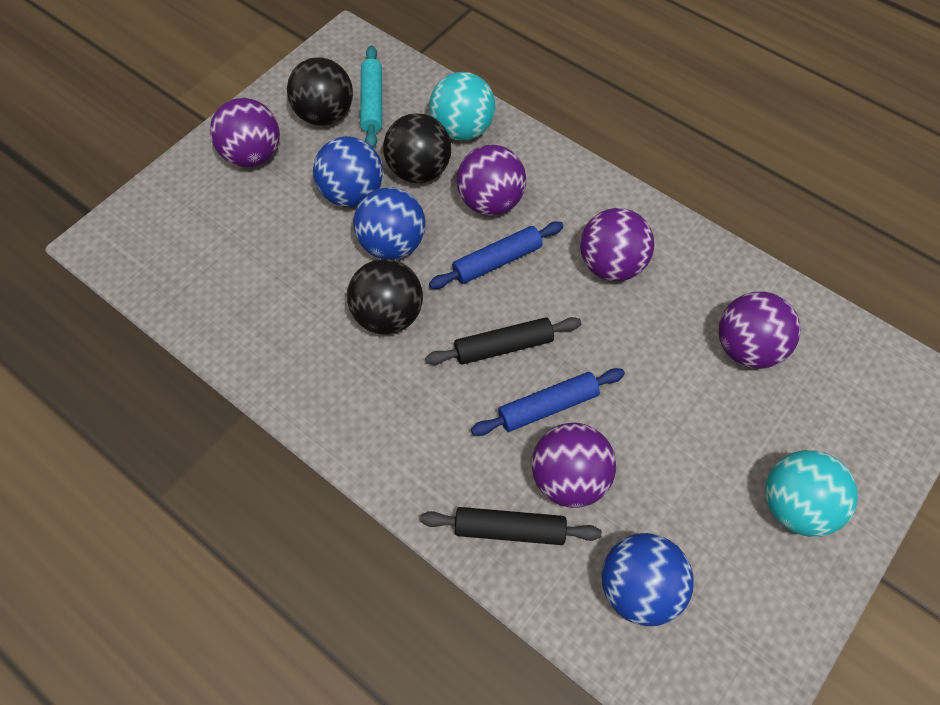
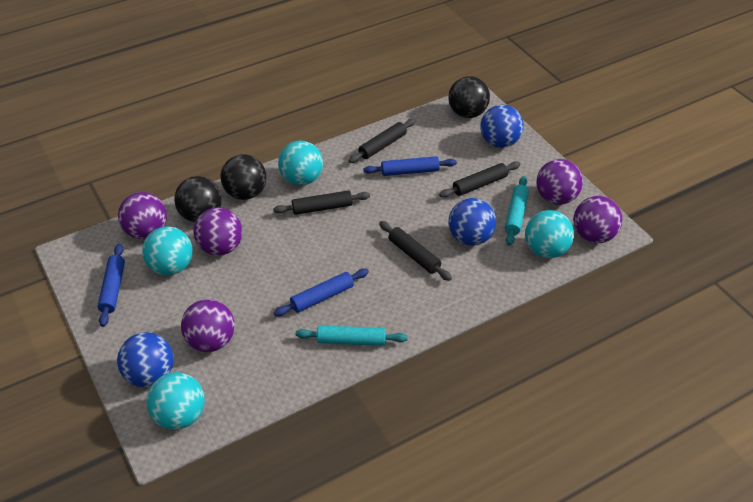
black rolling pin: 2 -> 4
blue rolling pin: 2 -> 3
turquoise ball: 2 -> 4
turquoise rolling pin: 1 -> 2

